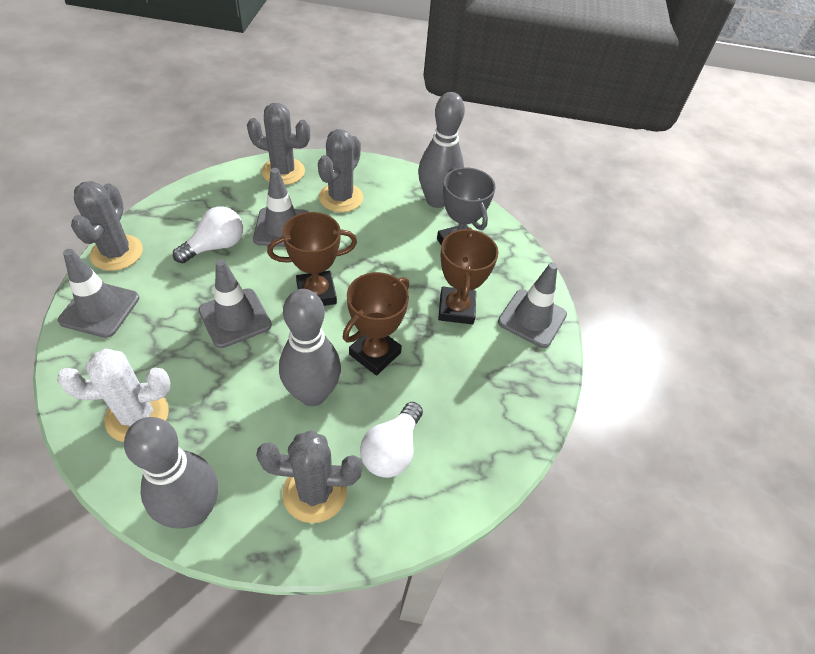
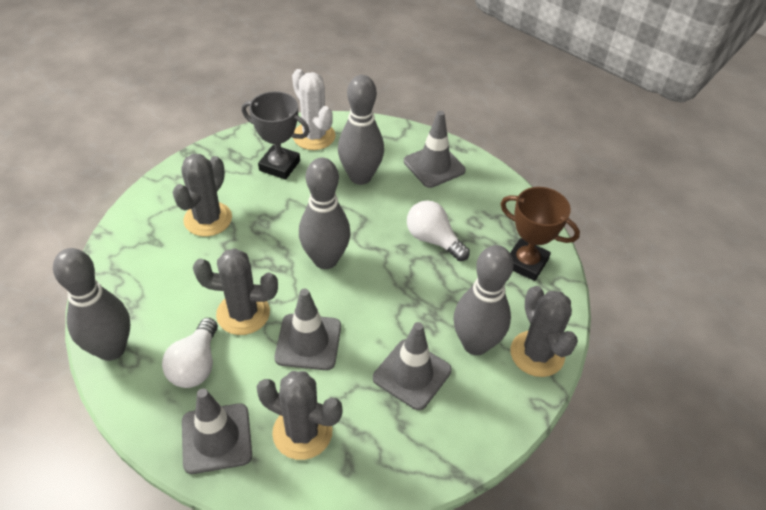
brown trophy: 3 -> 1
grey bowling pin: 3 -> 4

